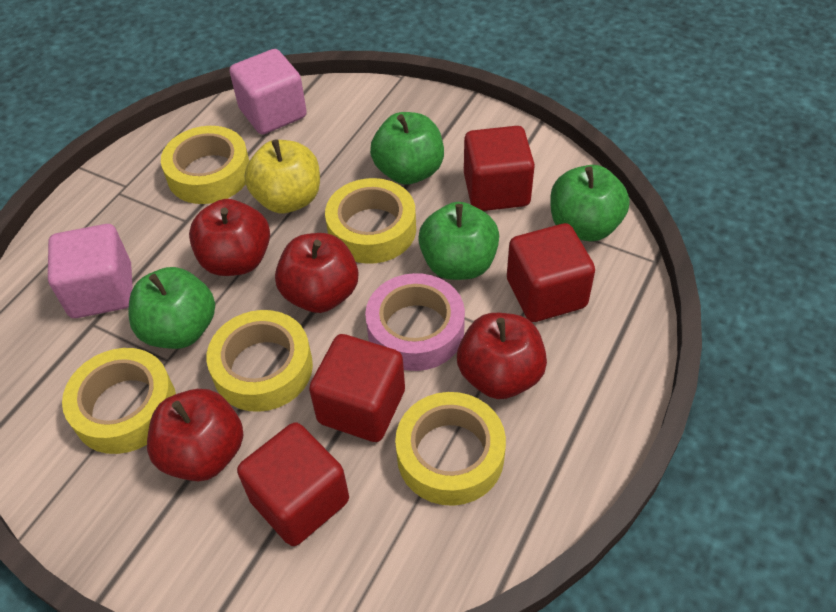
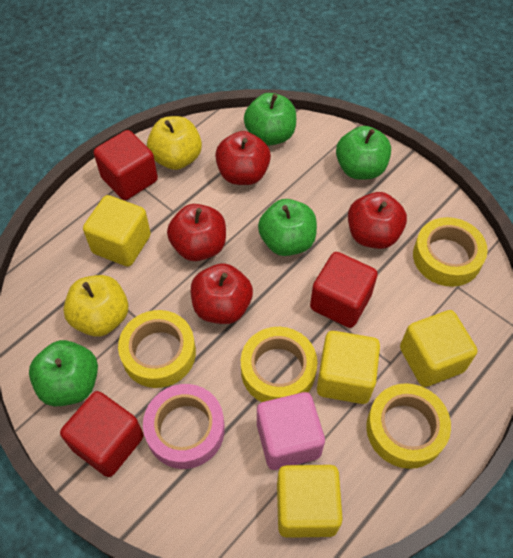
pink cube: 2 -> 1
red cube: 4 -> 3
yellow apple: 1 -> 2
yellow cube: 0 -> 4
yellow tape: 5 -> 4

